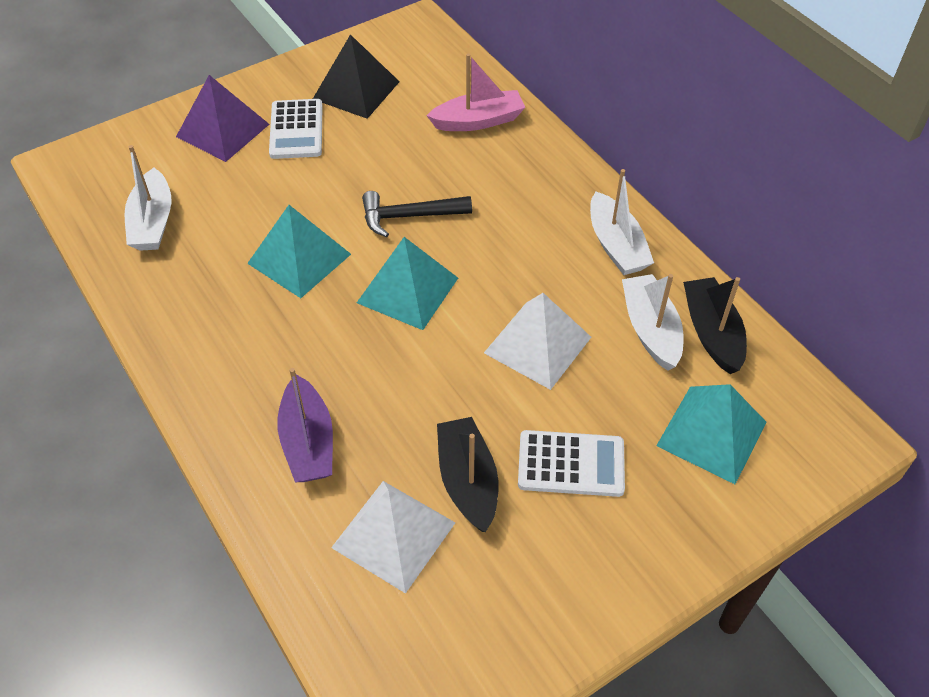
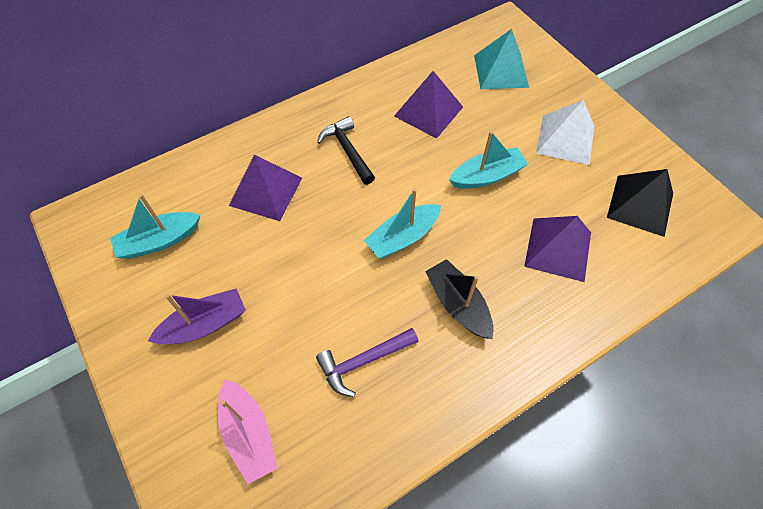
black boat: 2 -> 1
purple hammer: 0 -> 1
purple pyramid: 1 -> 3
turquoise boat: 0 -> 3
turquoise pyramid: 3 -> 1
white boat: 3 -> 0
white calculator: 2 -> 0
white pyramid: 2 -> 1

